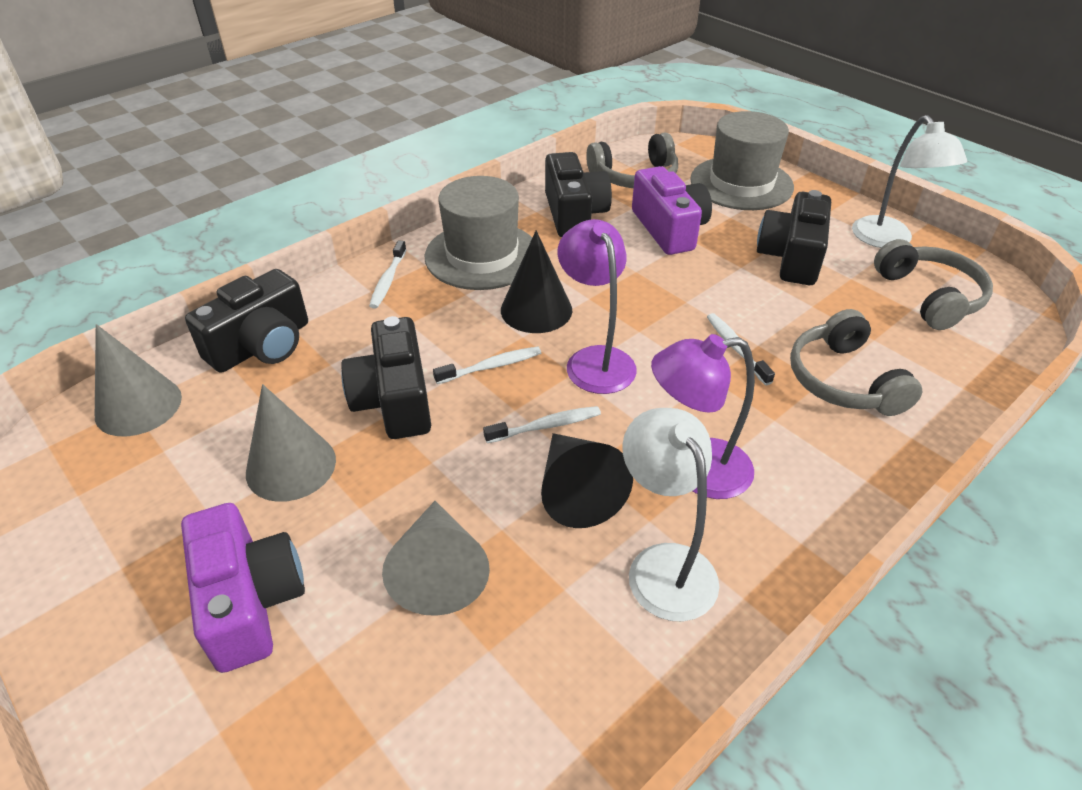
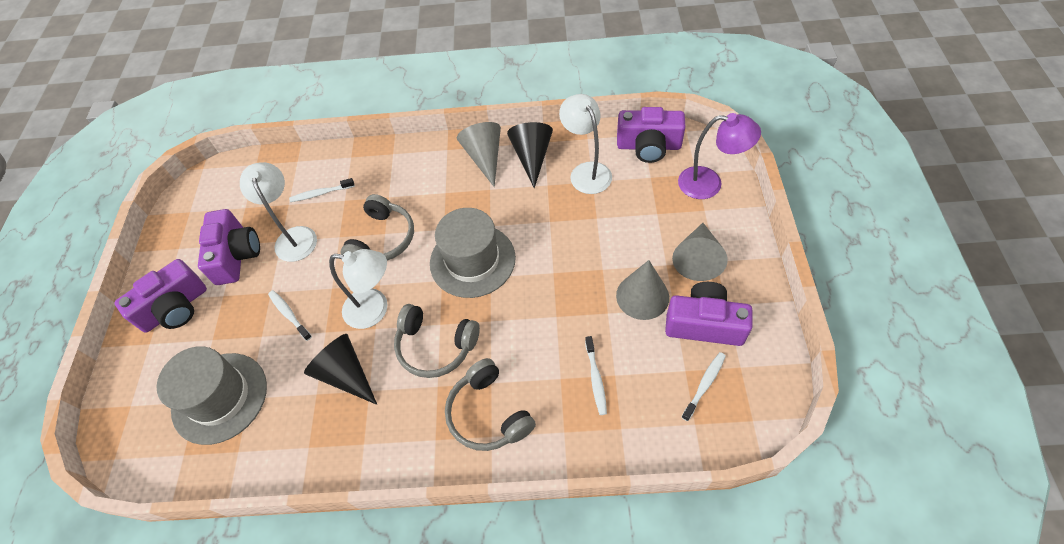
black camera: 4 -> 0
purple camera: 2 -> 4
purple lamp: 2 -> 1
white lamp: 2 -> 3

